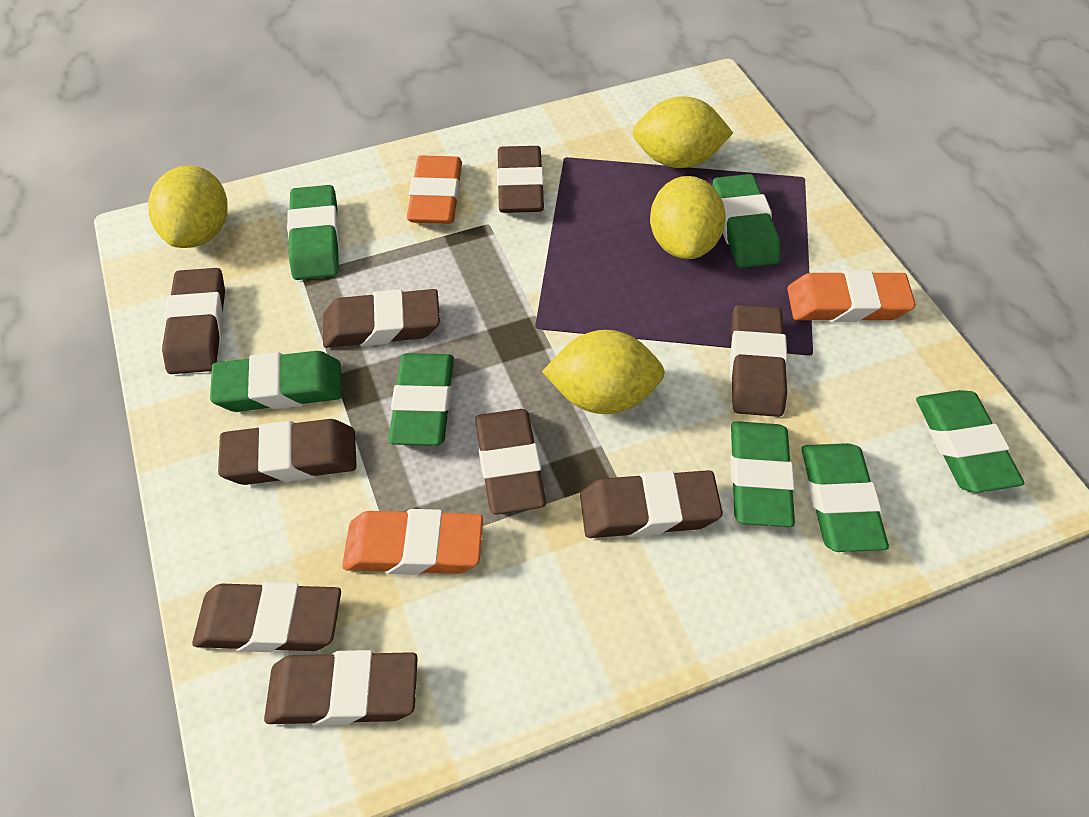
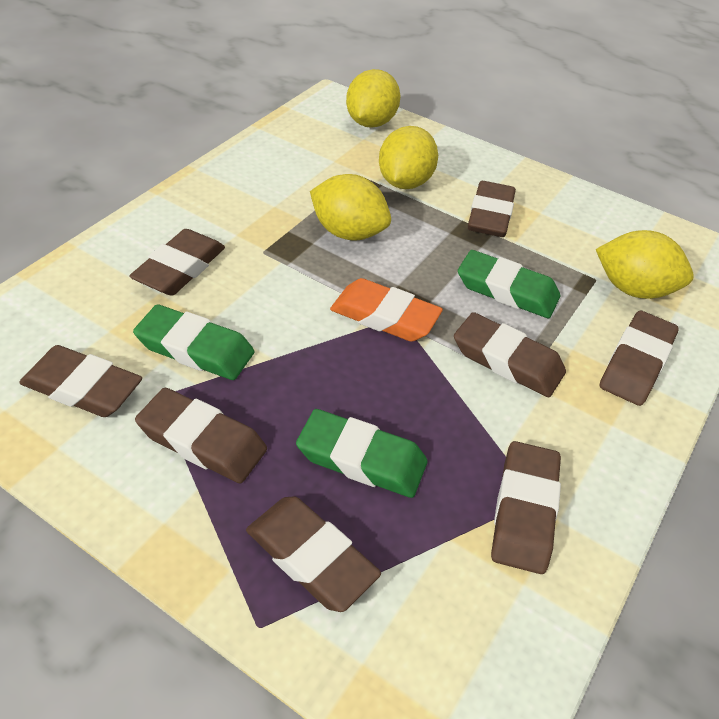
brown eraser: 9 -> 8
green eraser: 7 -> 3
orange eraser: 3 -> 1

